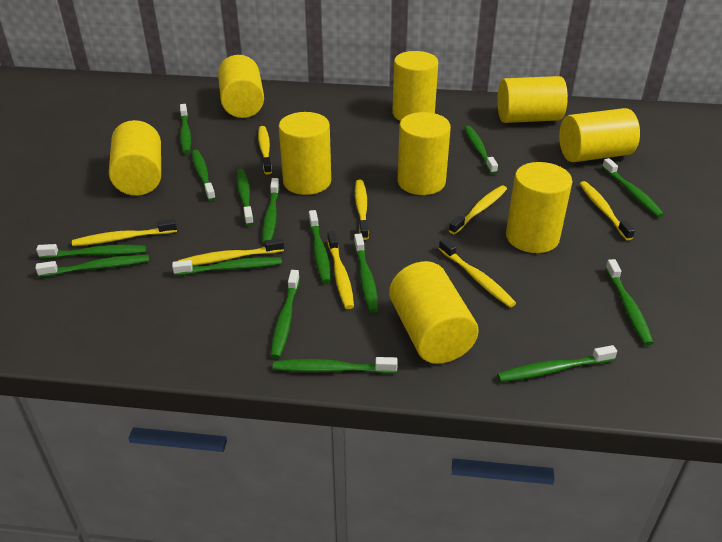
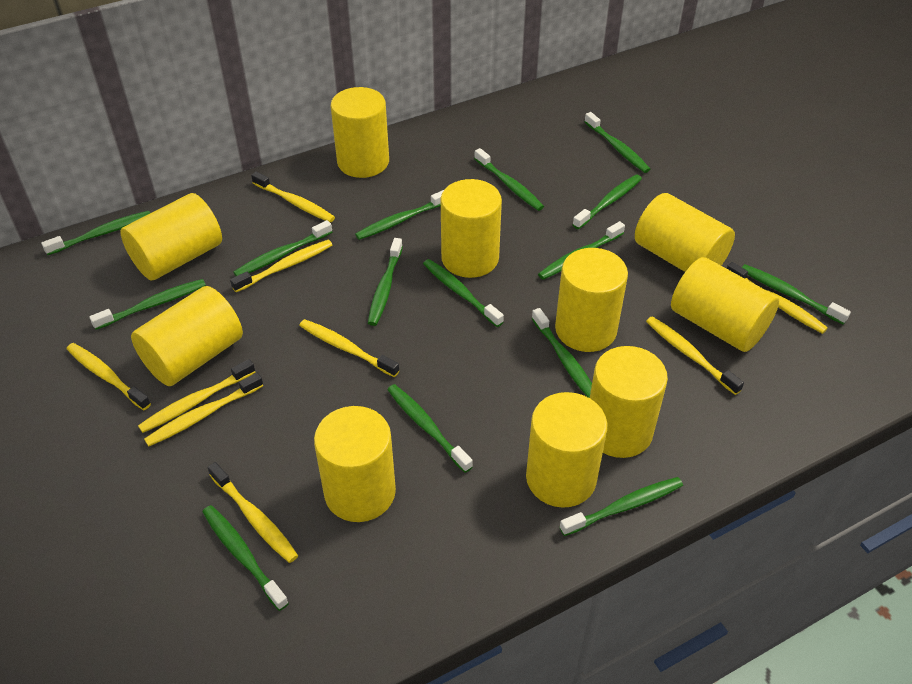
yellow cylinder: 9 -> 10
yellow toothbrush: 8 -> 9

